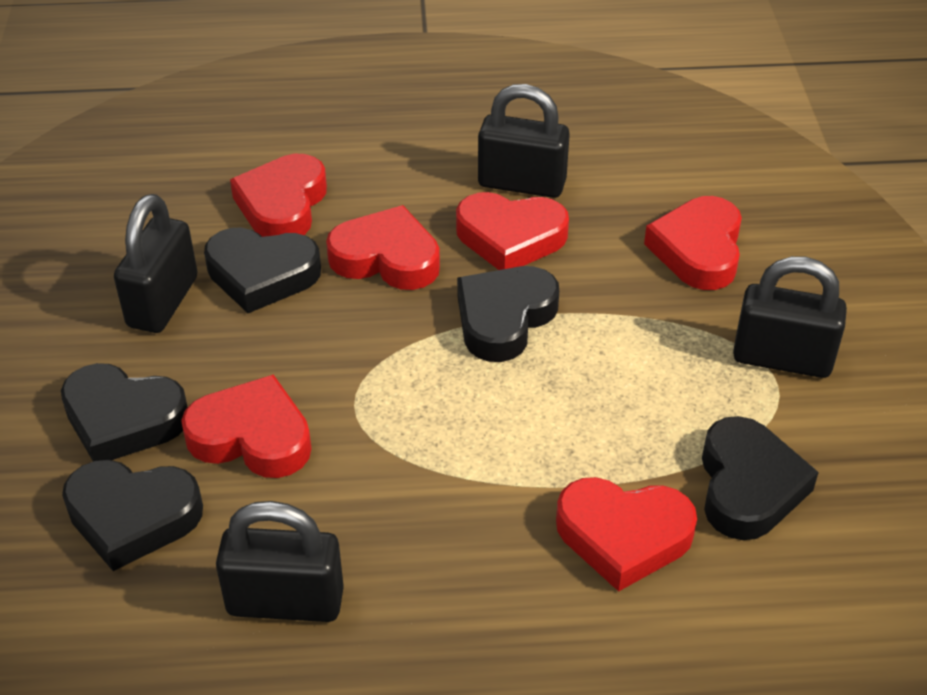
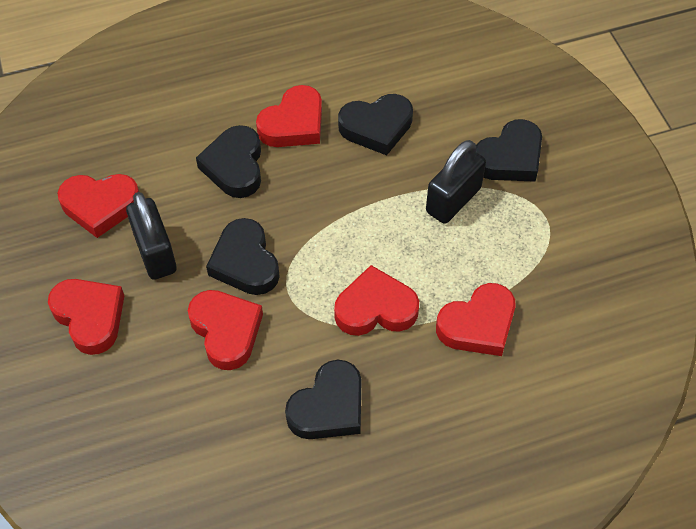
black padlock: 4 -> 2

